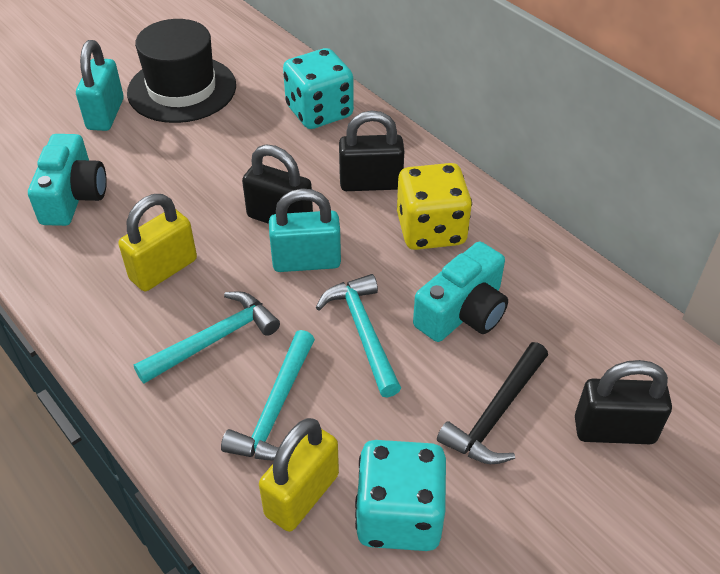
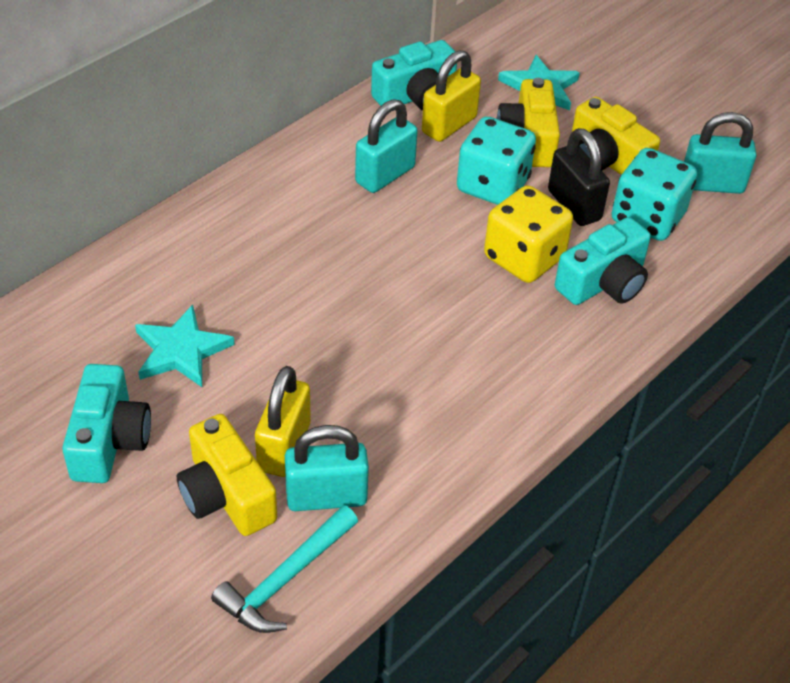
black hammer: 1 -> 0
black hat: 1 -> 0
black padlock: 3 -> 1
turquoise camera: 2 -> 3
turquoise hammer: 3 -> 1
turquoise padlock: 2 -> 3
turquoise star: 0 -> 2
yellow camera: 0 -> 3

